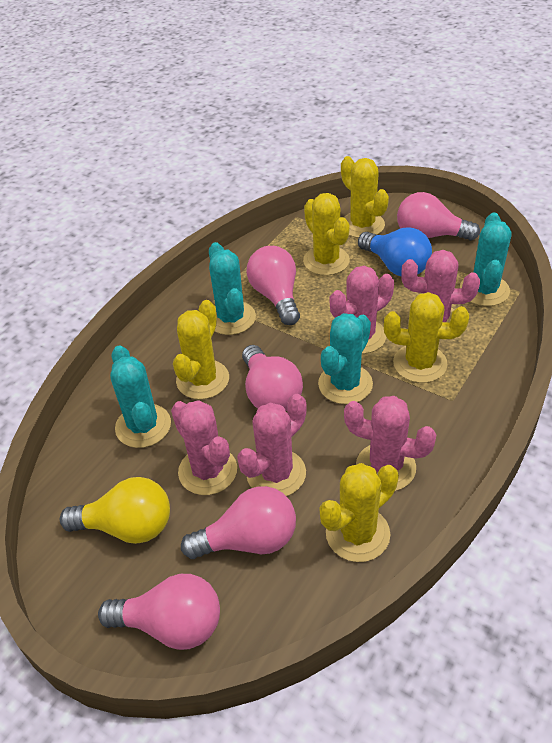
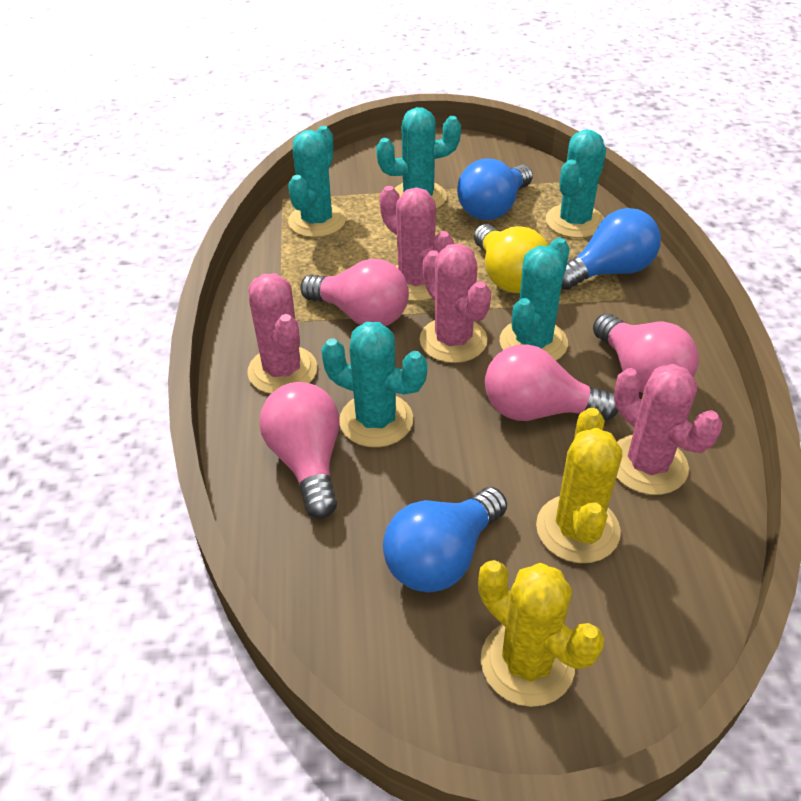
blue light bulb: 1 -> 3
pink cactus: 5 -> 4
pink light bulb: 5 -> 4
turquoise cactus: 4 -> 5
yellow cactus: 5 -> 2

